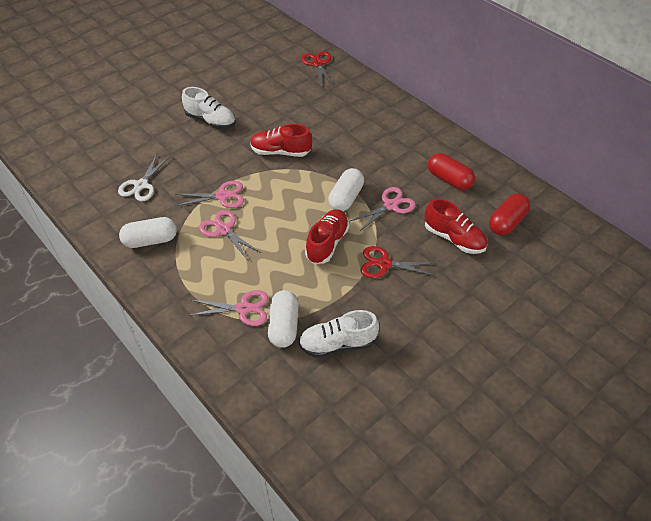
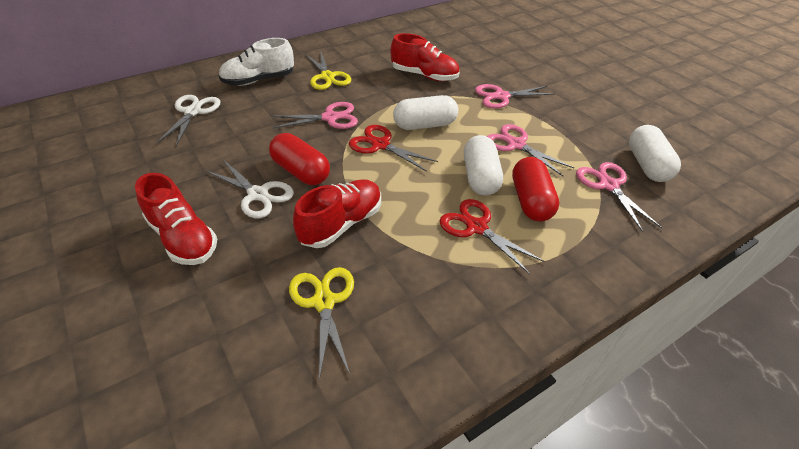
white scissors: 1 -> 2
white shoe: 2 -> 1
yellow scissors: 0 -> 2

